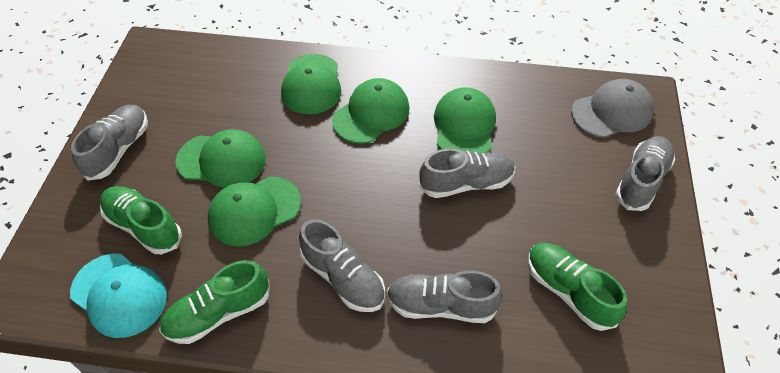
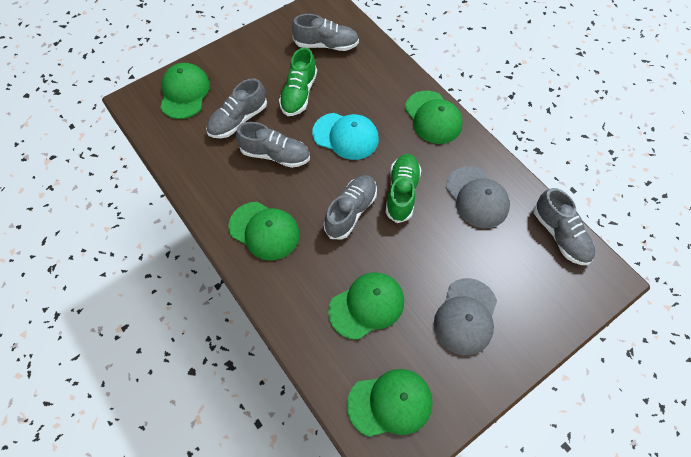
green shoe: 3 -> 2
grey cap: 1 -> 2

